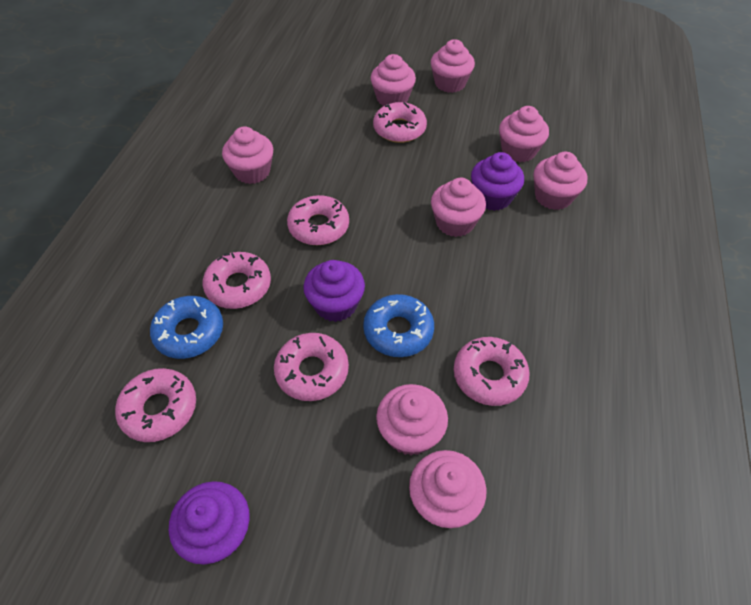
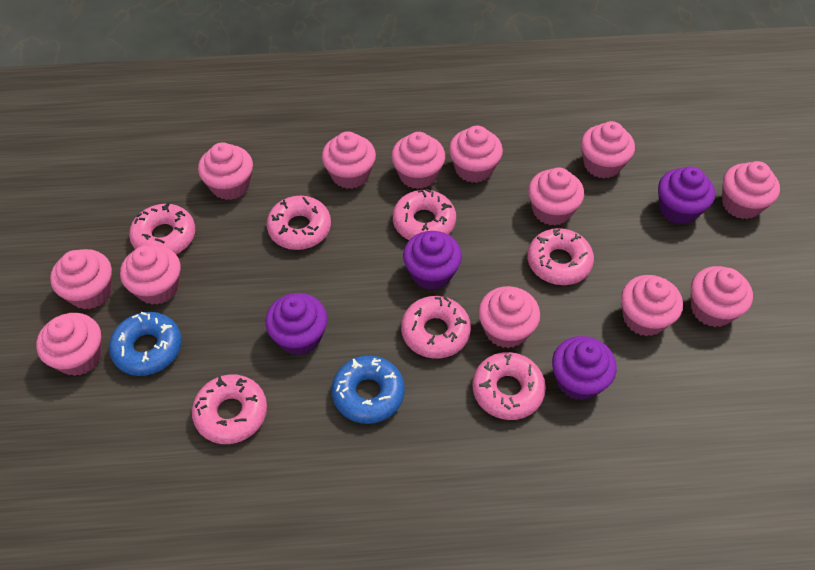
pink cupcake: 8 -> 13
pink donut: 6 -> 7
purple cupcake: 3 -> 4

